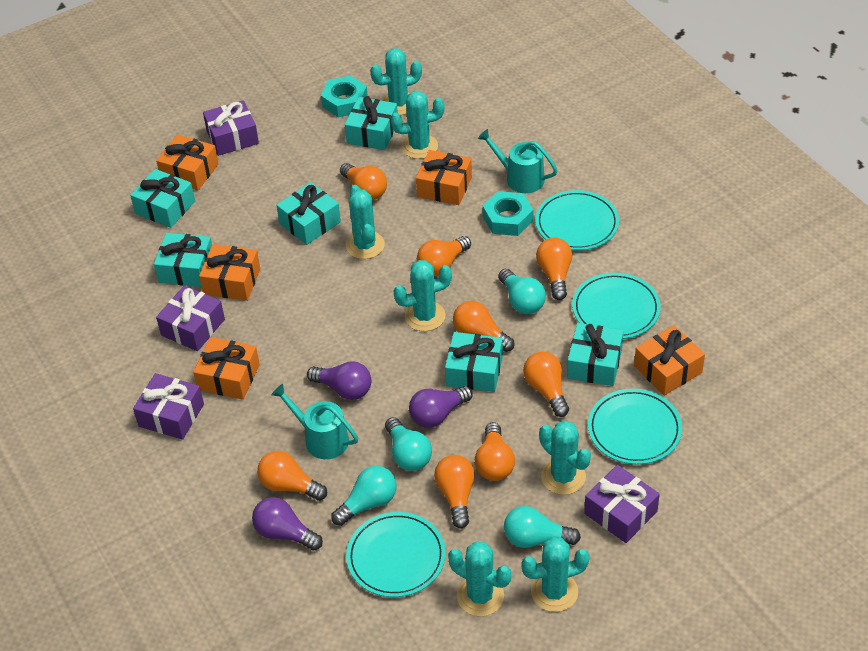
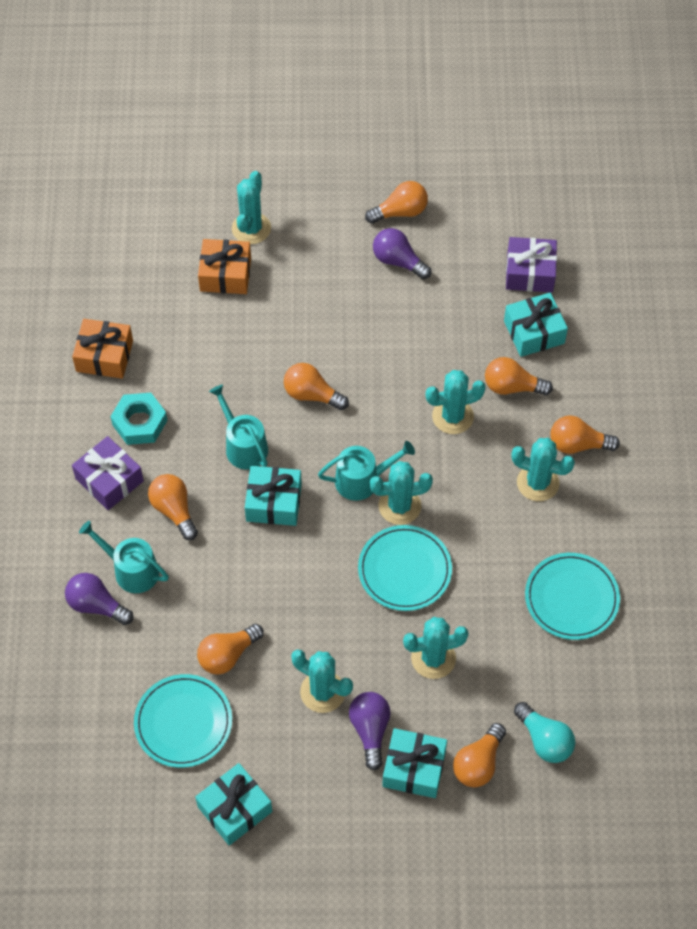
orange gift: 5 -> 2
orange light bulb: 8 -> 7
purple gift: 4 -> 2
turquoise cactus: 7 -> 6
turquoise gift: 6 -> 4
turquoise light bulb: 4 -> 1
turquoise nut: 2 -> 1
turquoise plate: 4 -> 3
turquoise watering can: 2 -> 3

